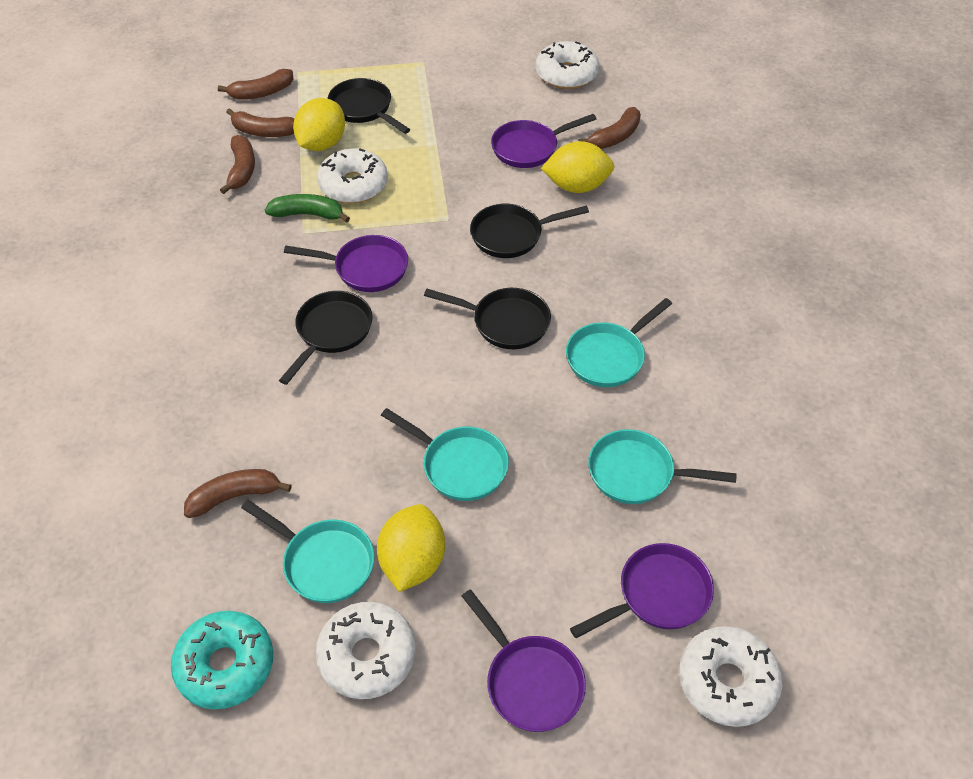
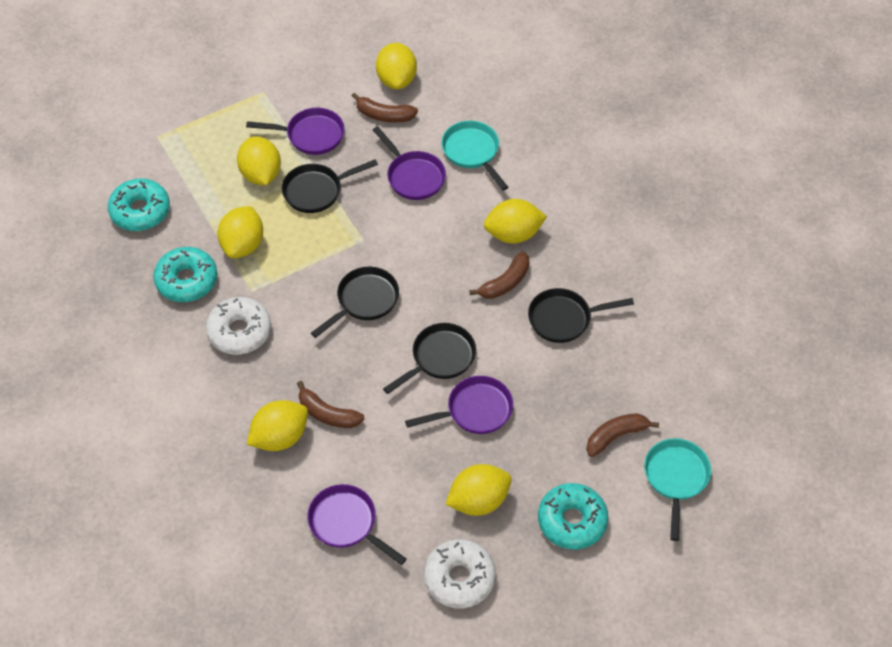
brown banana: 5 -> 4
green banana: 1 -> 0
turquoise donut: 1 -> 3
turquoise pan: 4 -> 2
white donut: 4 -> 2
yellow lemon: 3 -> 6

